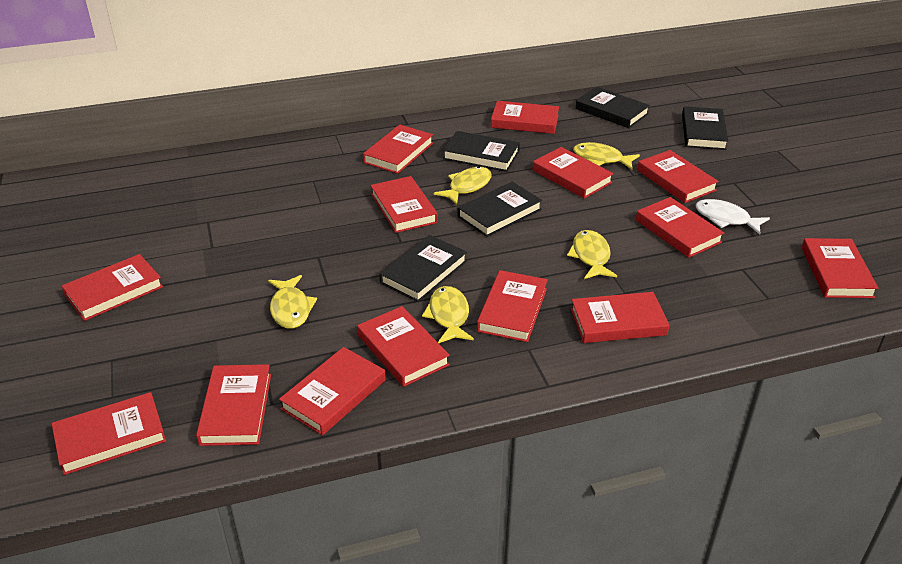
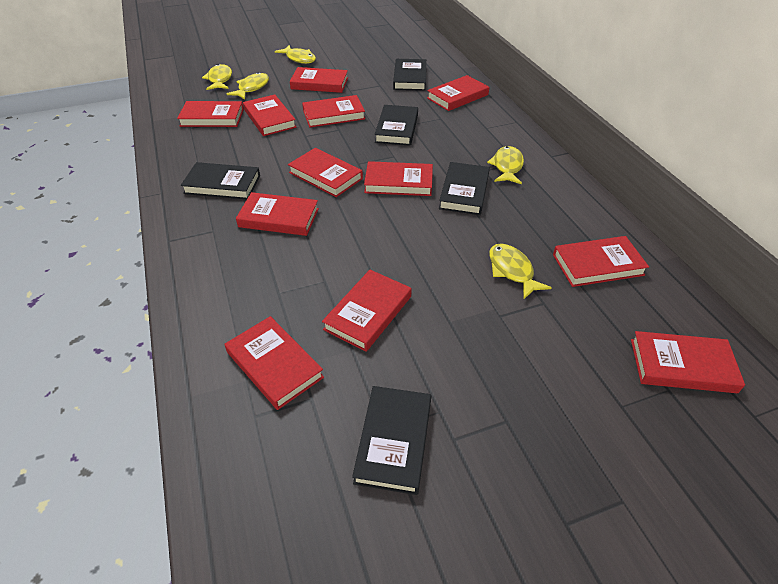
red book: 14 -> 12
white fish: 1 -> 0

